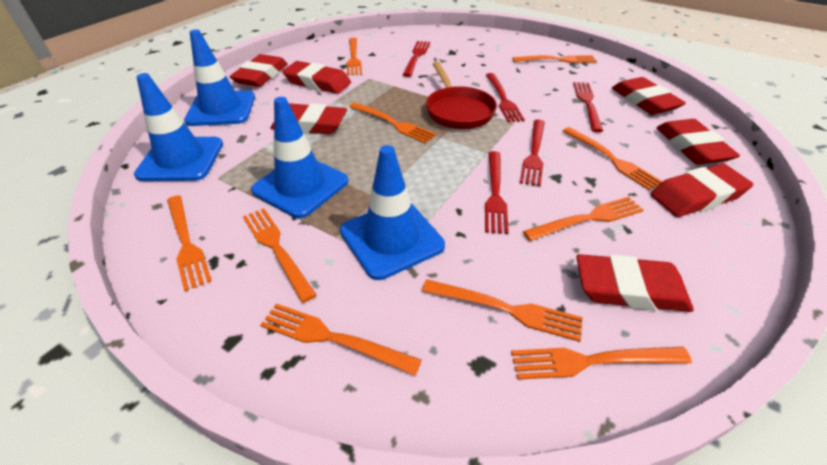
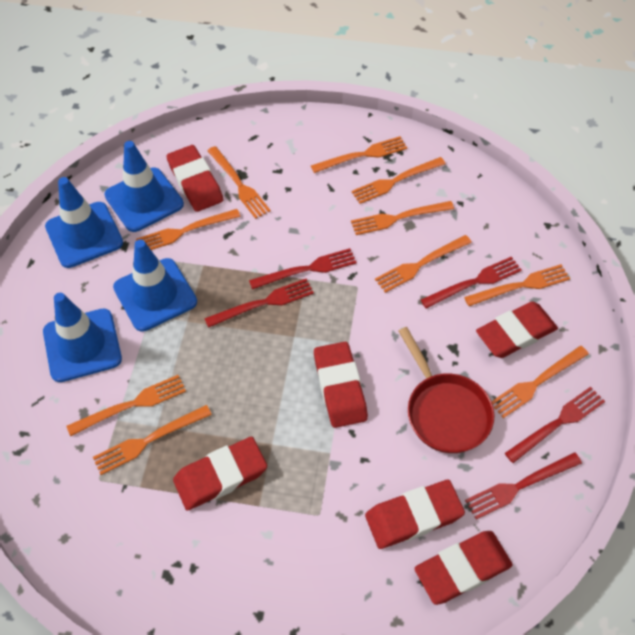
red eraser: 7 -> 6

